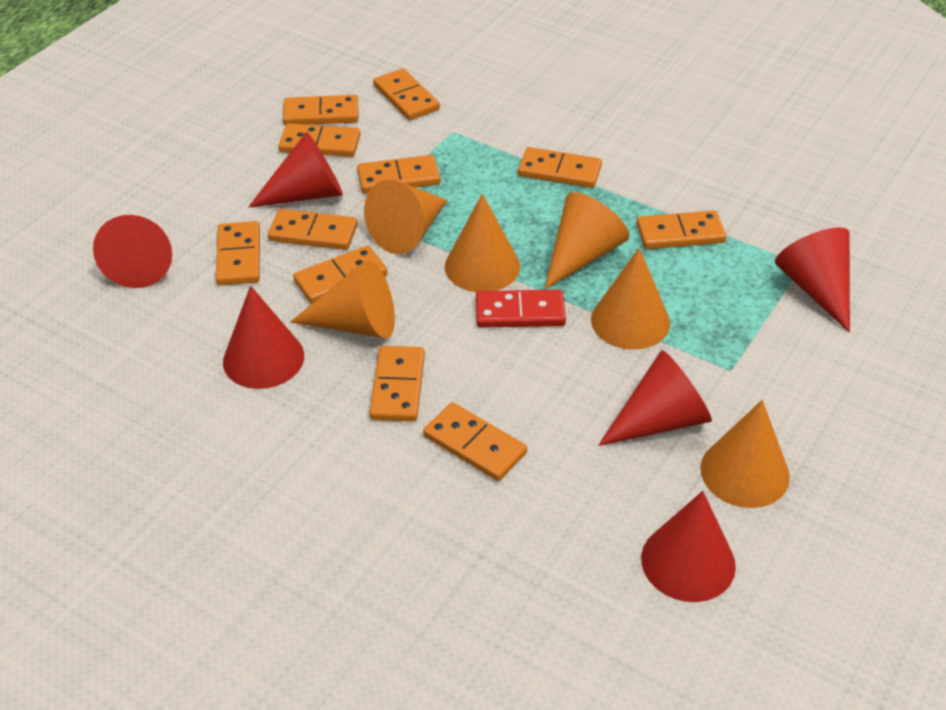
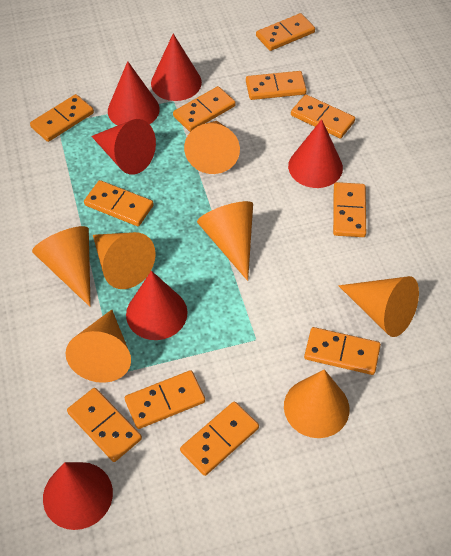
orange cone: 6 -> 7
red domino: 1 -> 0

